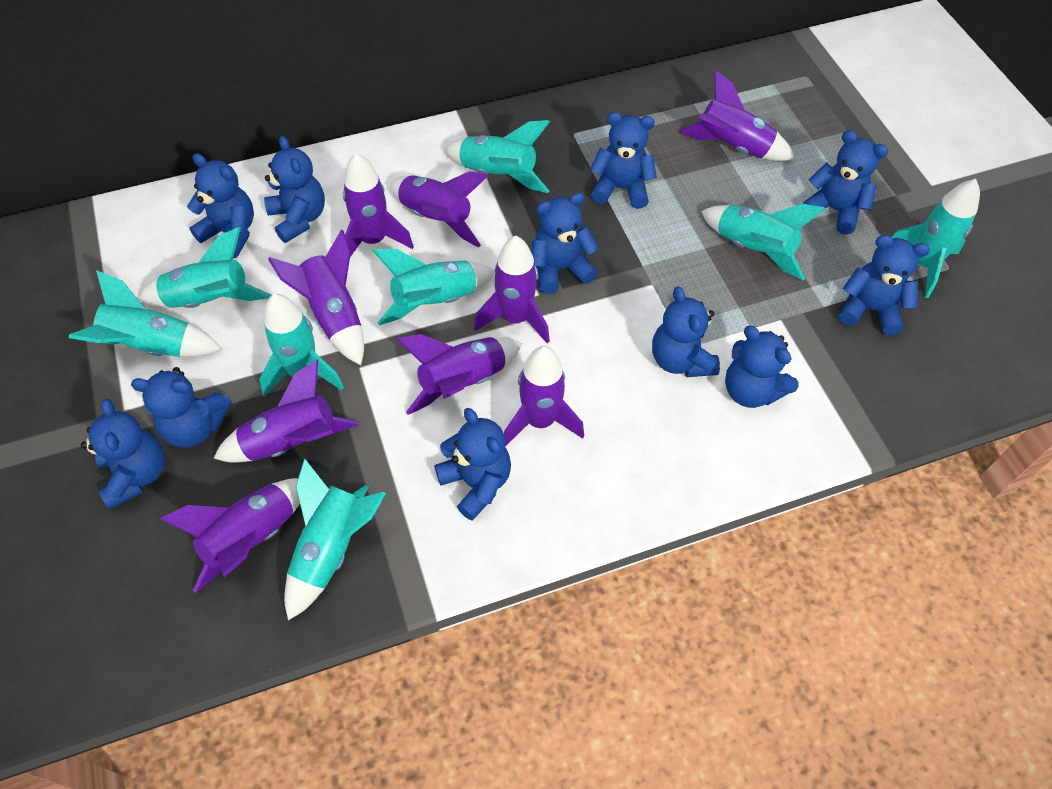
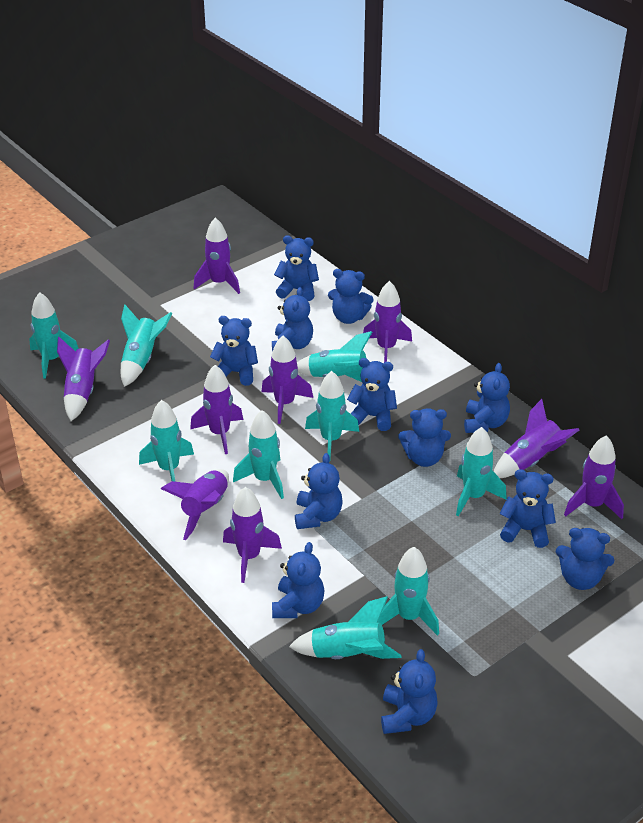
blue teddy bear: 11 -> 12
turquoise rocket: 8 -> 9

